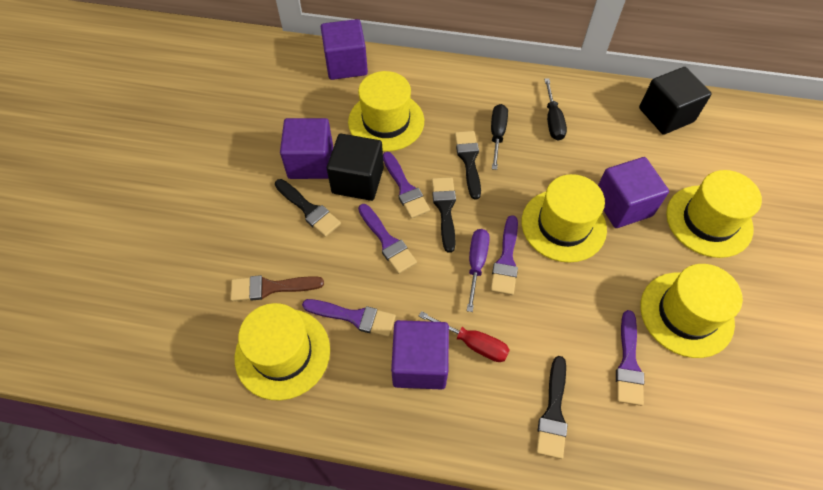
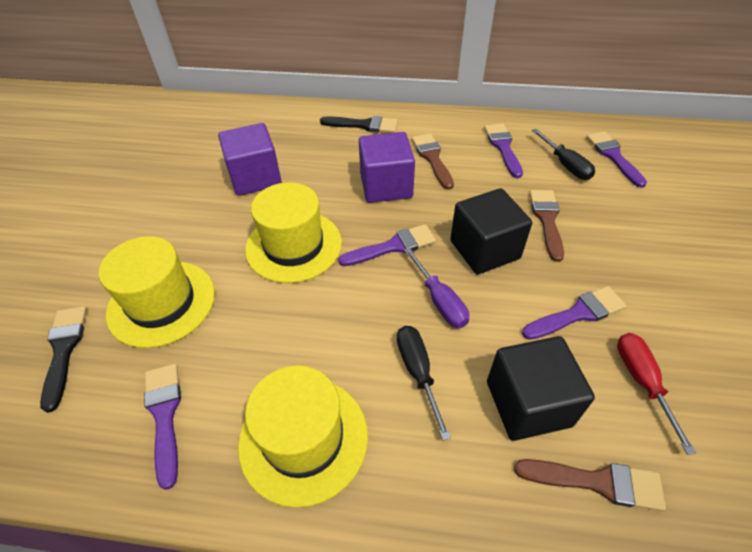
black brush: 4 -> 2
brown brush: 1 -> 3
purple cube: 4 -> 2
yellow hat: 5 -> 3

